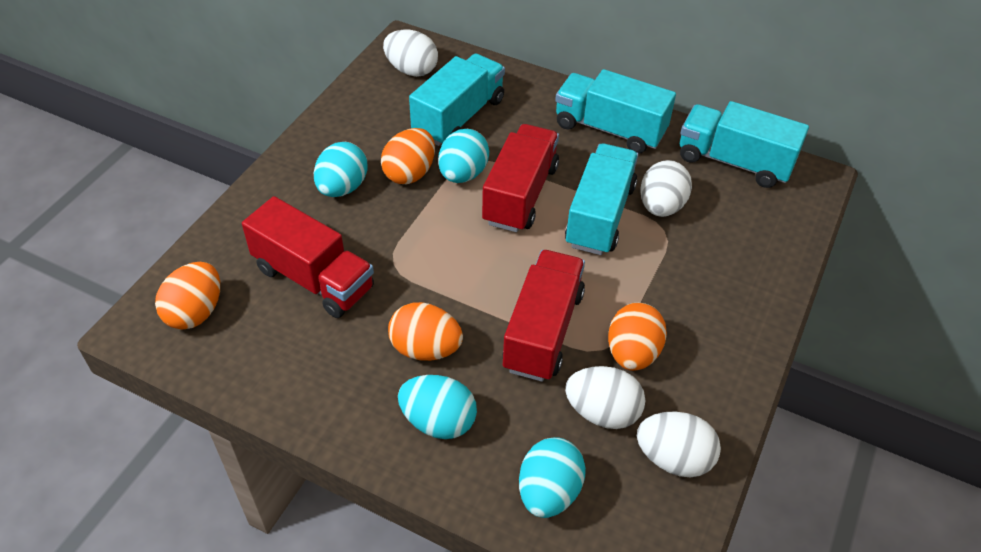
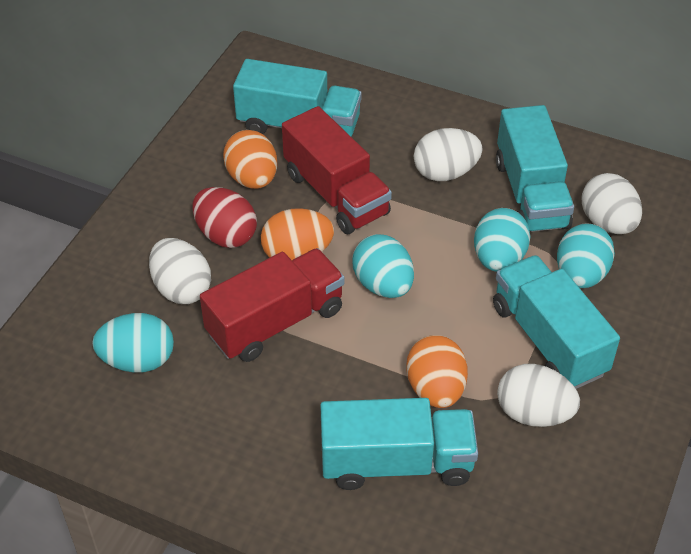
orange egg: 4 -> 3
red egg: 0 -> 1
red truck: 3 -> 2

